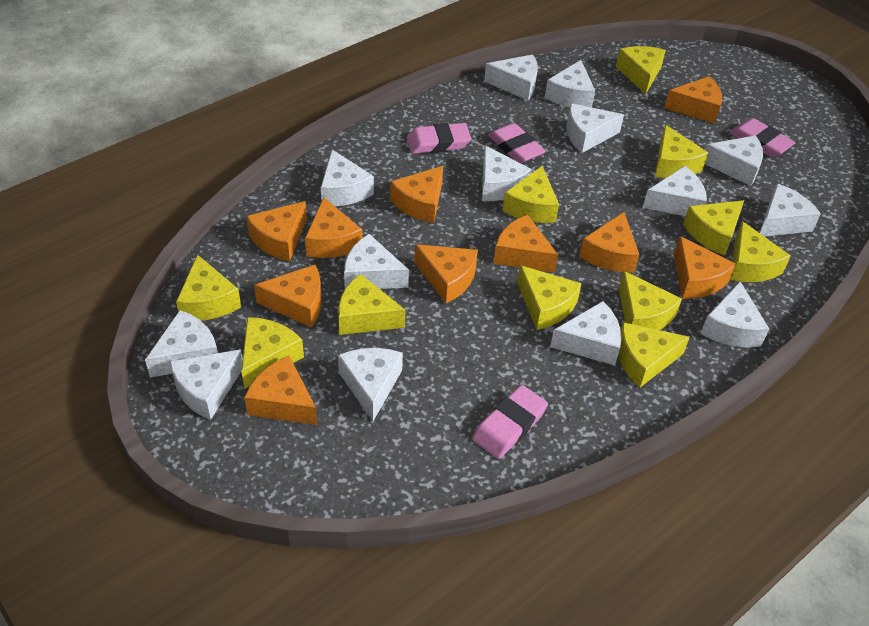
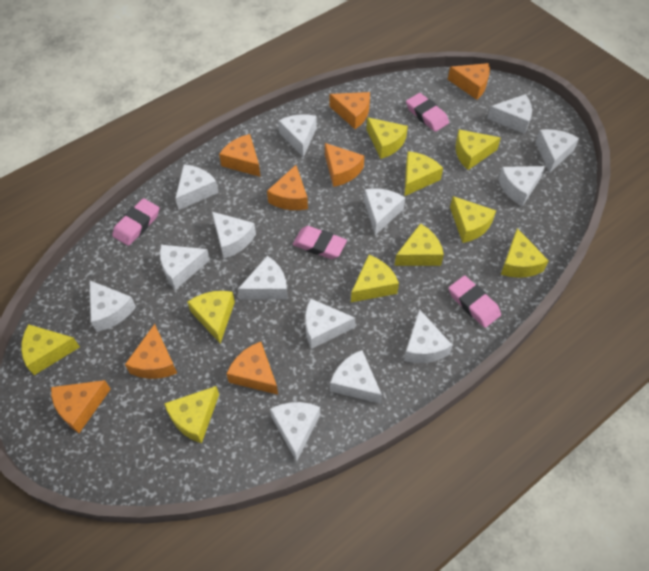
orange cheese: 10 -> 8
yellow cheese: 11 -> 10

